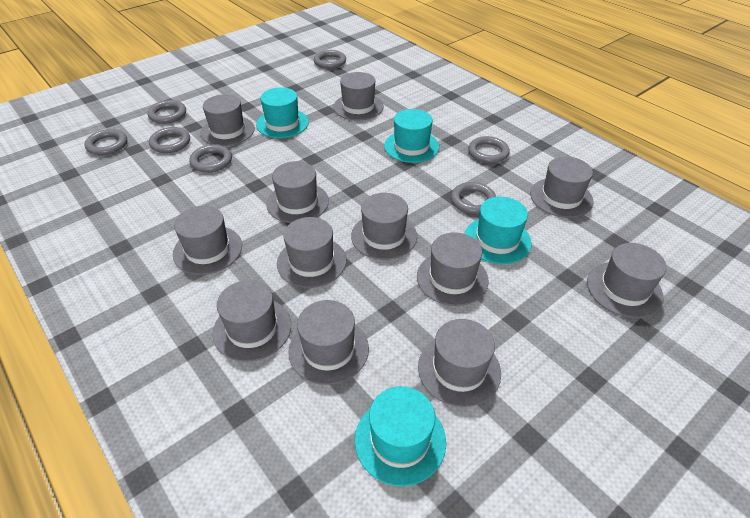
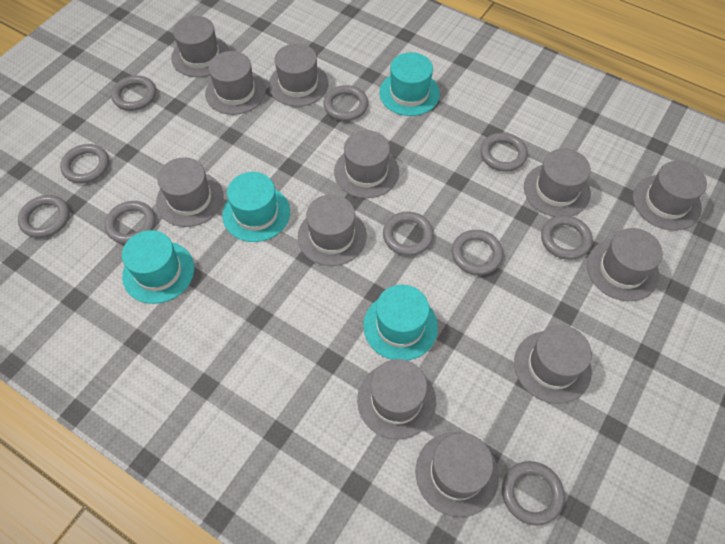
grey ring: 7 -> 10

